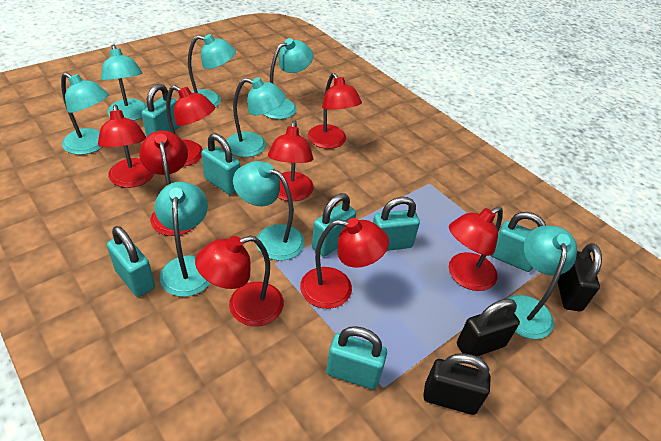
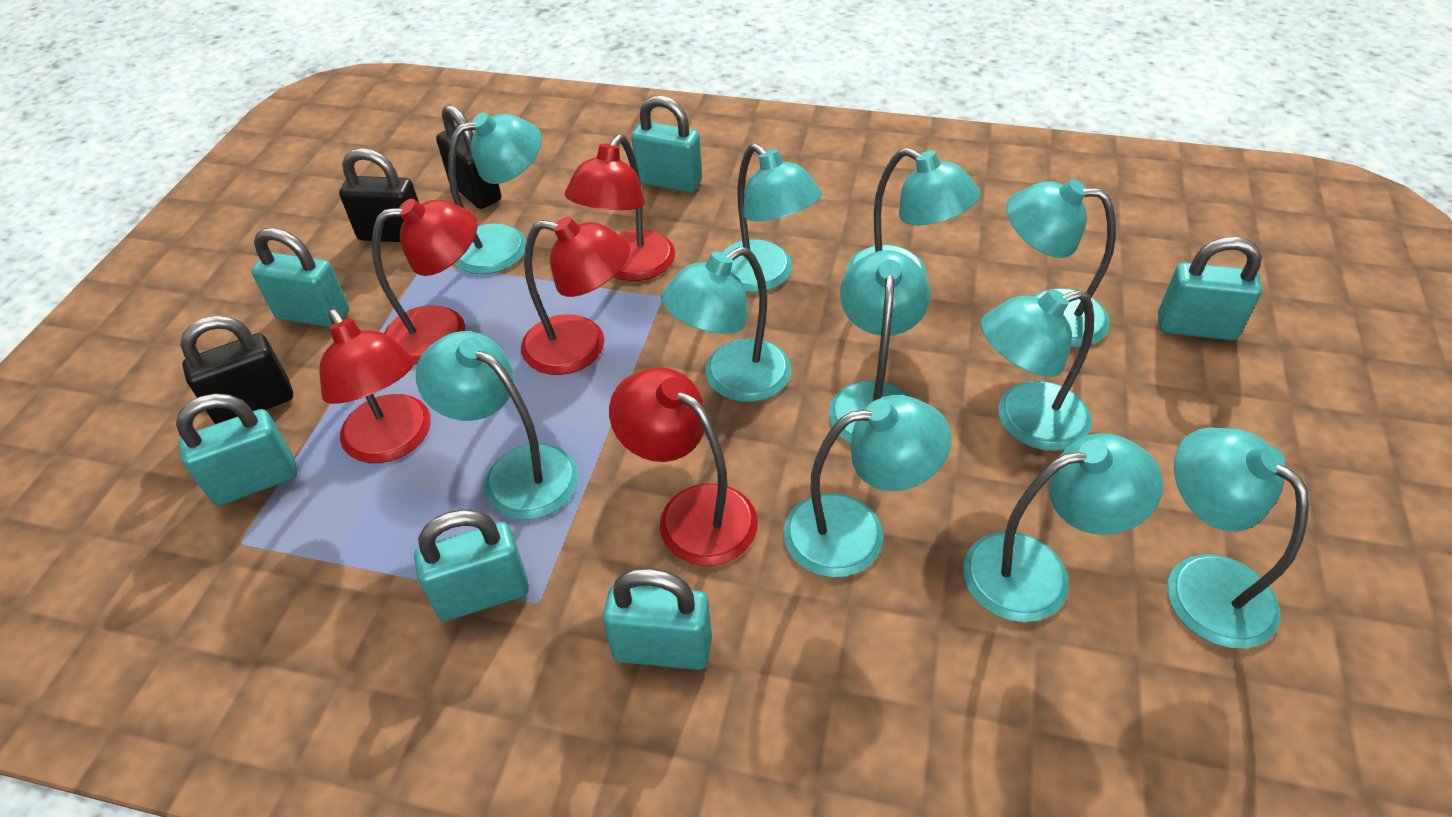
red lamp: 8 -> 5
turquoise lamp: 8 -> 11
turquoise padlock: 7 -> 6

